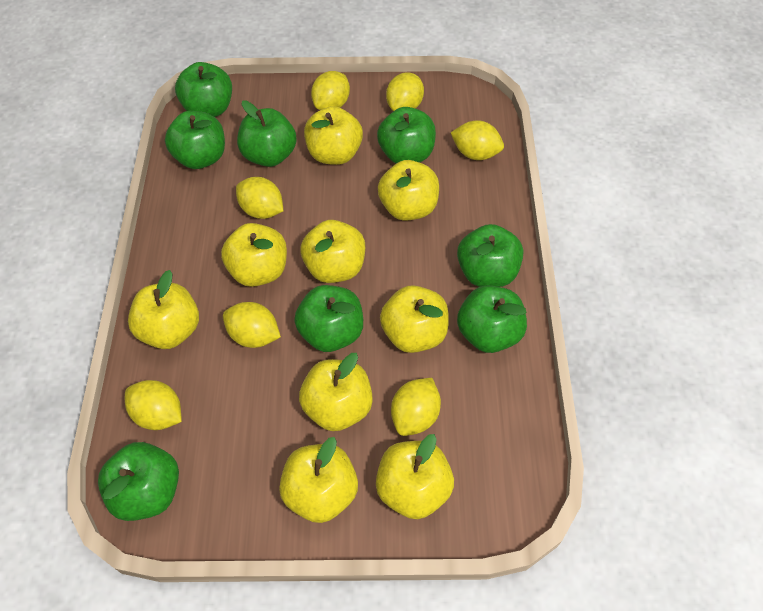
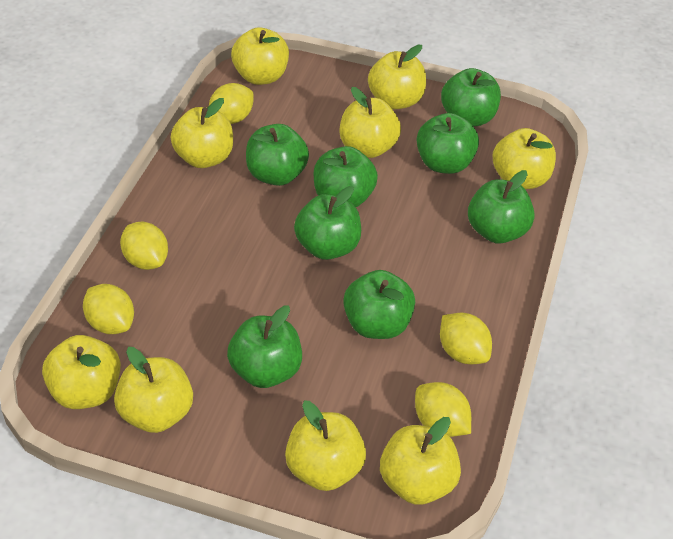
yellow lemon: 7 -> 5

